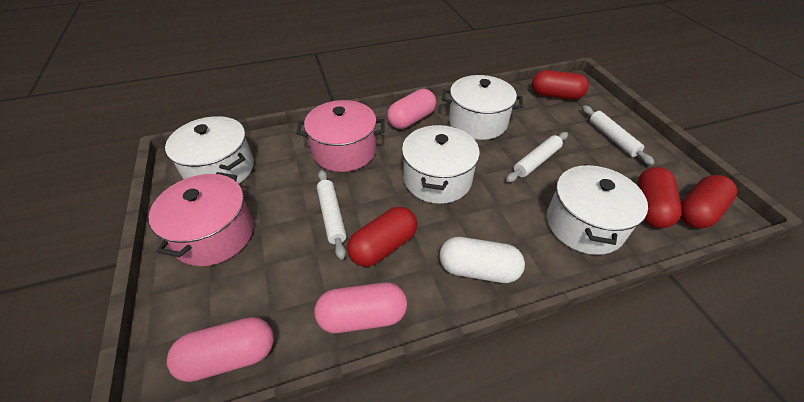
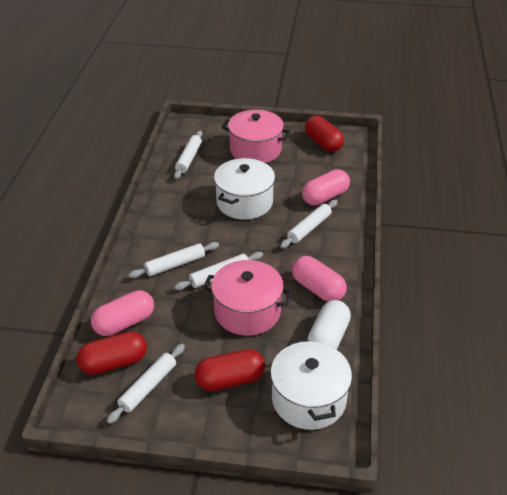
red capsule: 4 -> 3
white pot: 4 -> 2
white rolling pin: 3 -> 5

